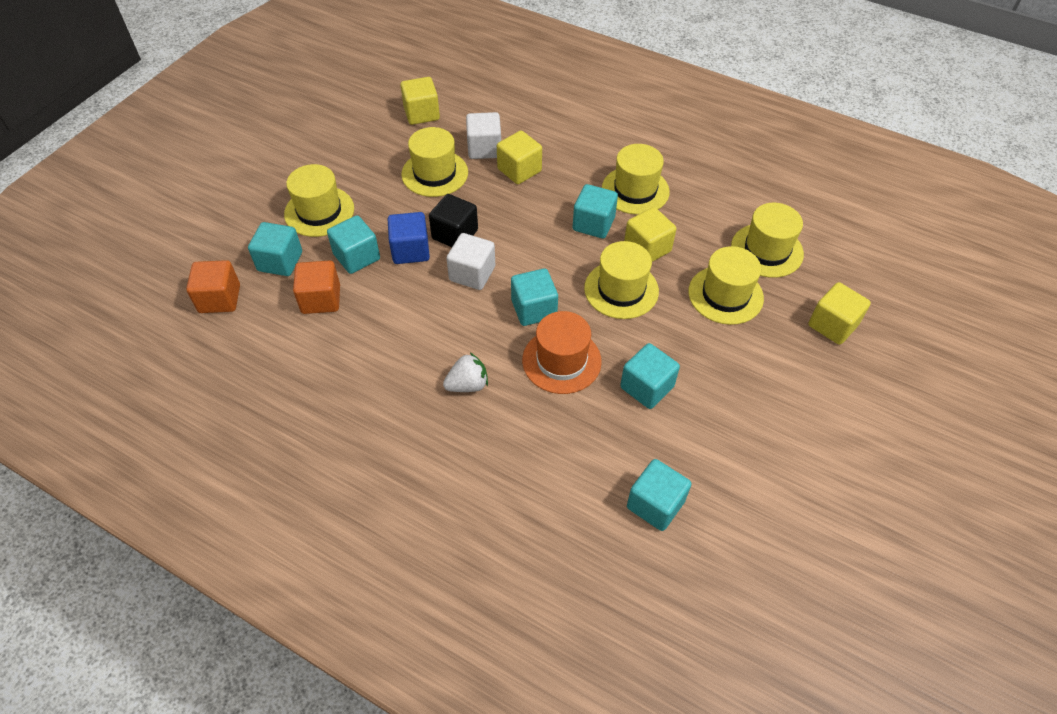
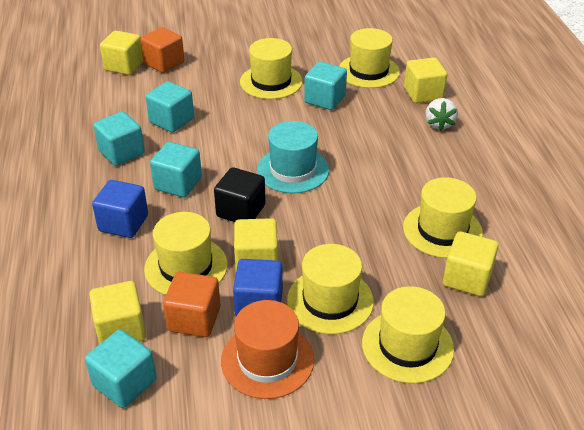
blue cube: 1 -> 2
turquoise cube: 6 -> 5
turquoise hat: 0 -> 1
white cube: 2 -> 0
yellow cube: 4 -> 5

